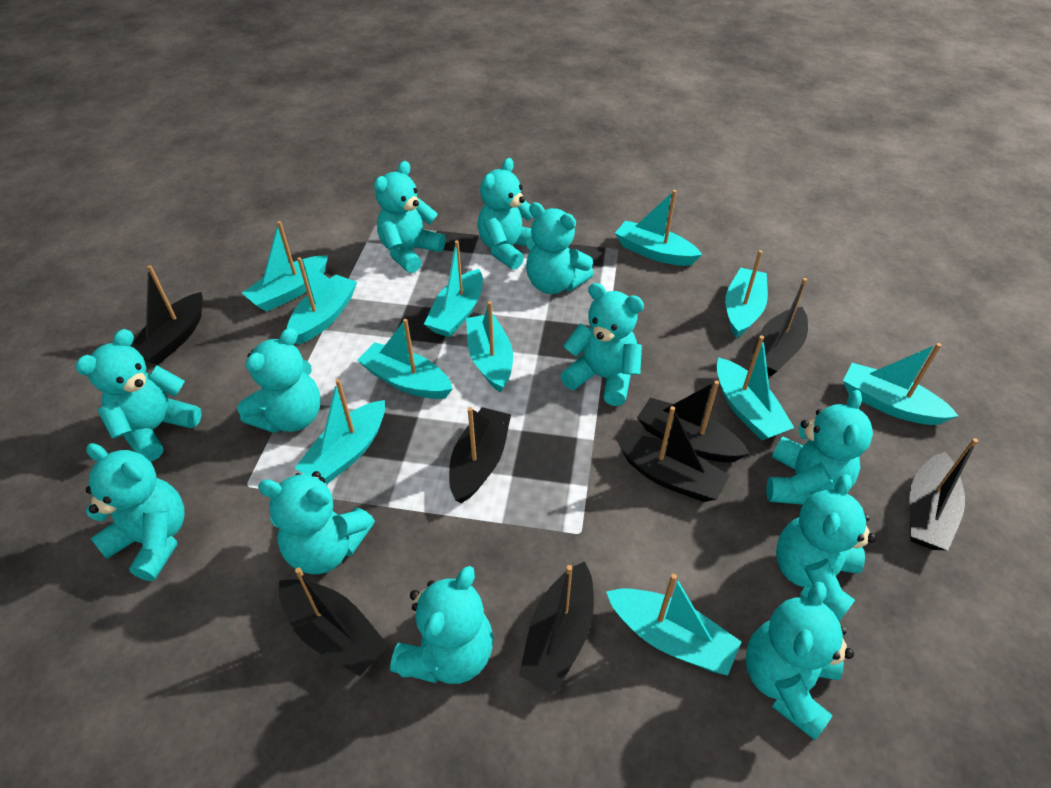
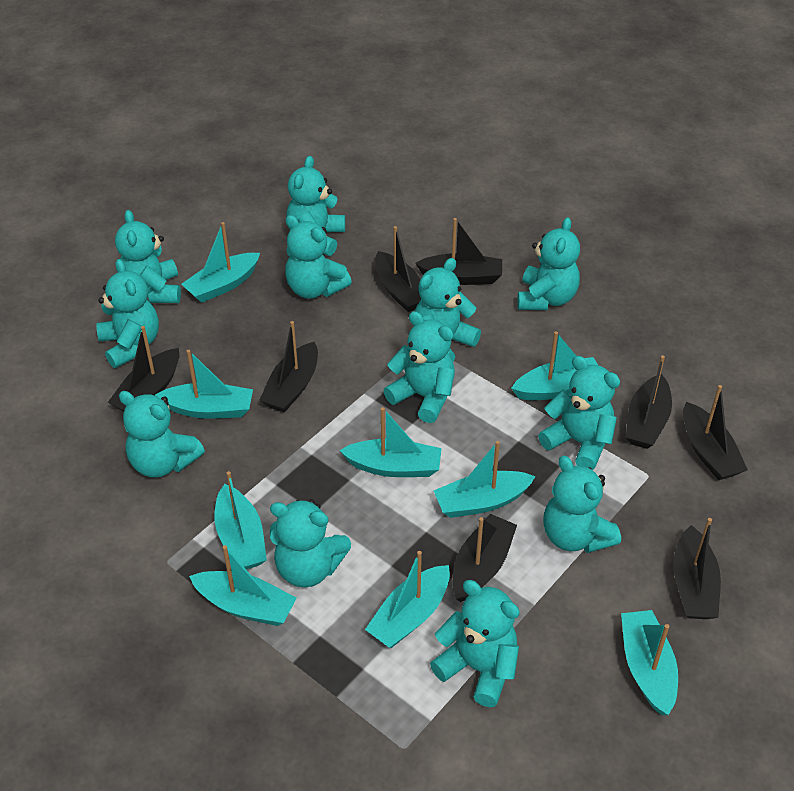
turquoise boat: 11 -> 9

